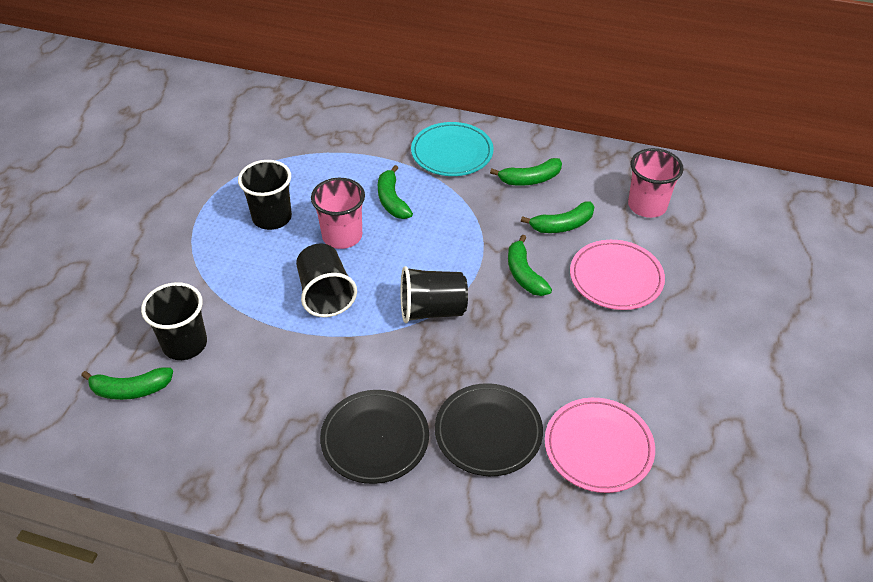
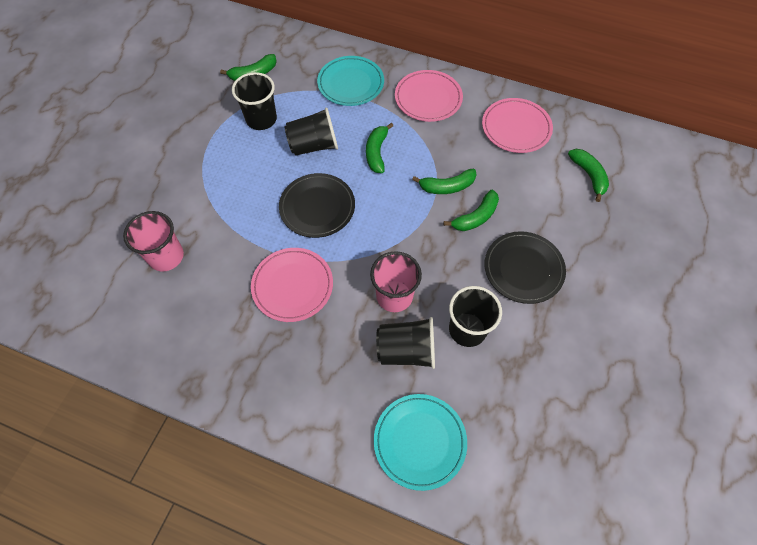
pink plate: 2 -> 3
turquoise plate: 1 -> 2

